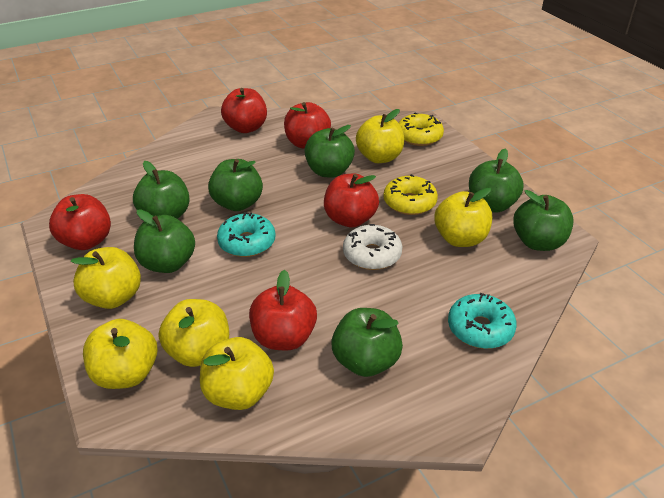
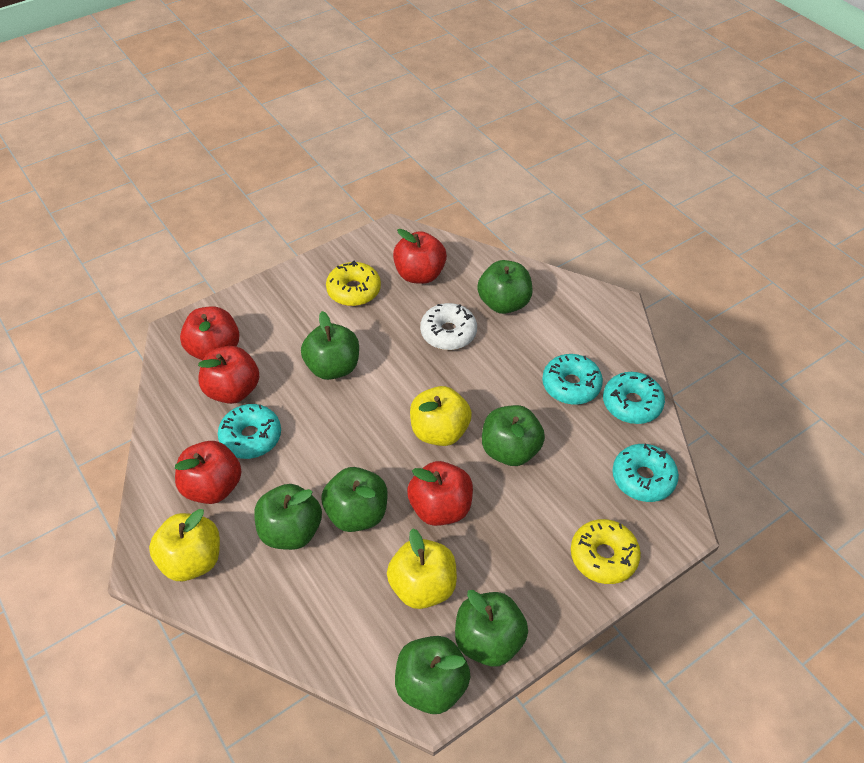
turquoise donut: 2 -> 4
yellow apple: 6 -> 3

